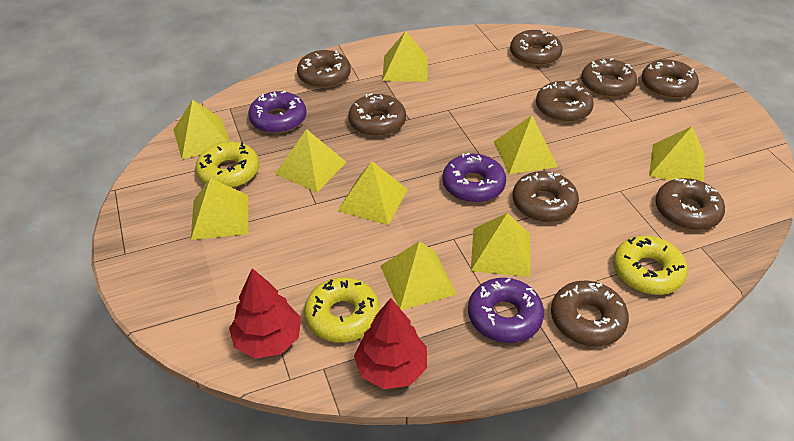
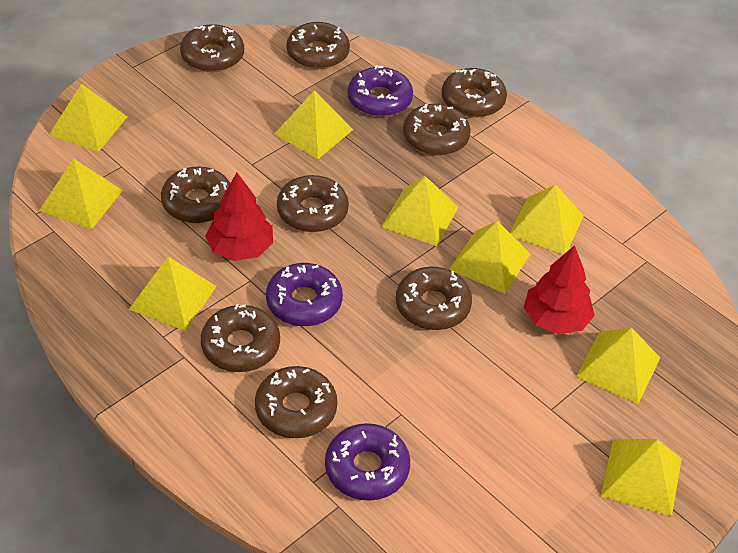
yellow donut: 3 -> 0

